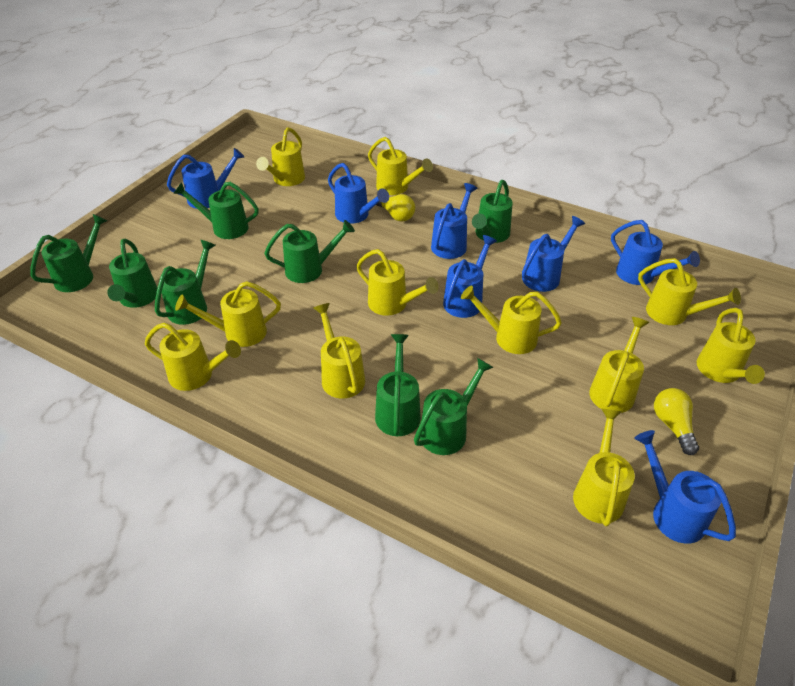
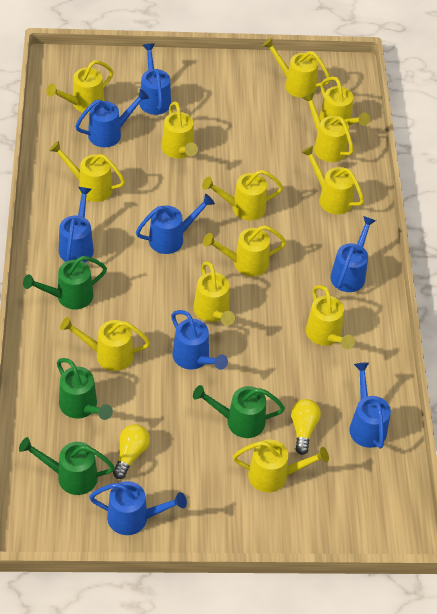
blue watering can: 7 -> 8
green watering can: 8 -> 4
yellow watering can: 11 -> 13

